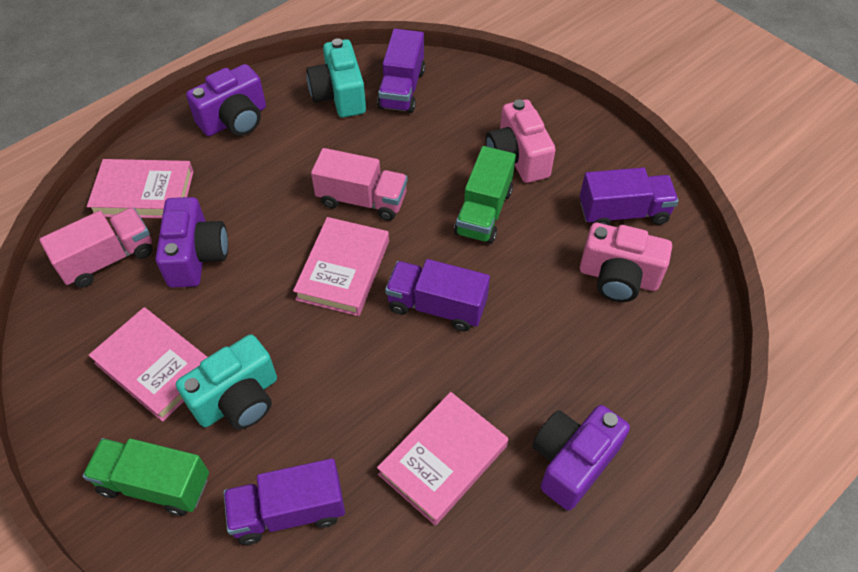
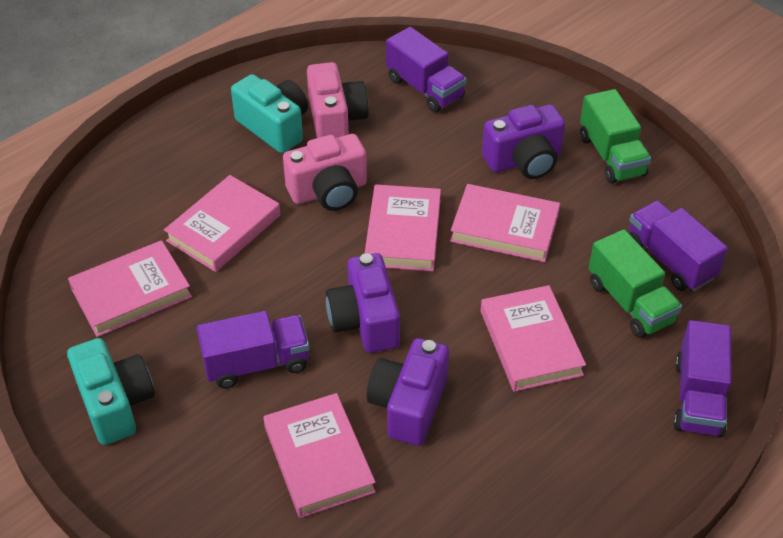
pink book: 4 -> 6
pink truck: 2 -> 0

